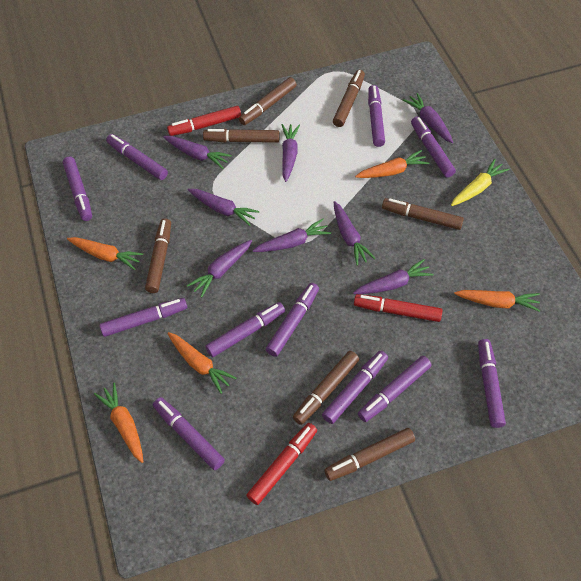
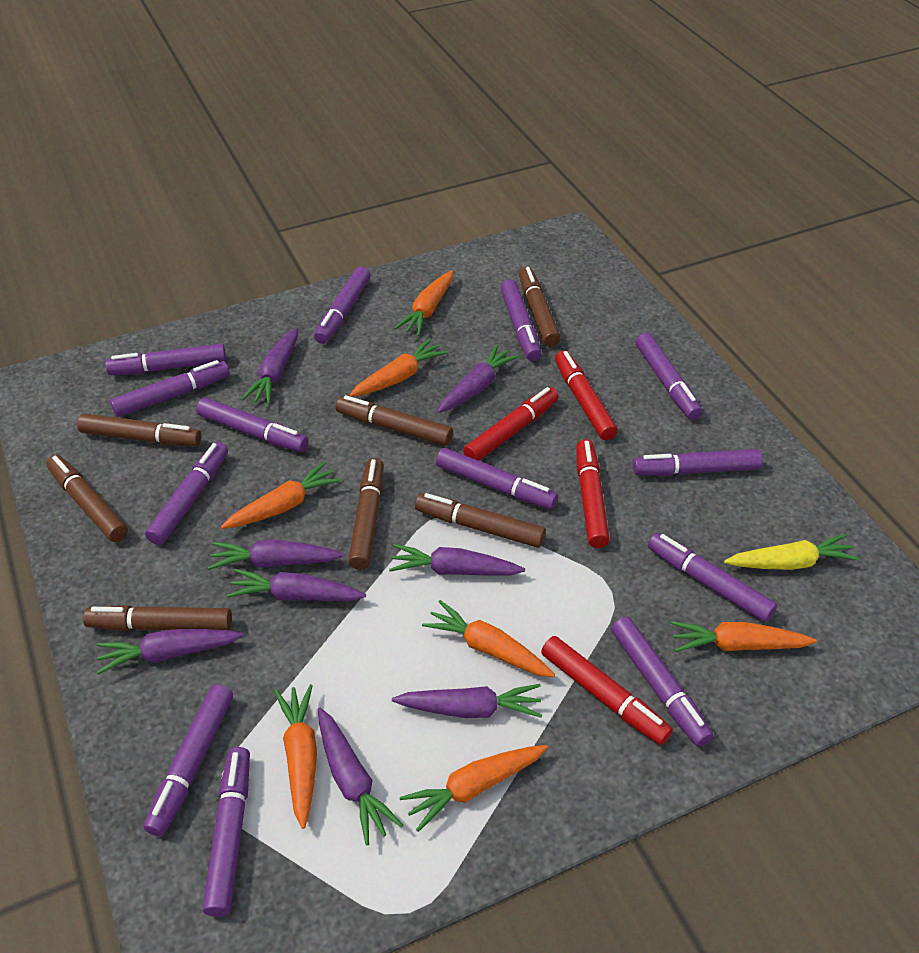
orange carrot: 5 -> 7
purple marker: 11 -> 13
red marker: 3 -> 4

